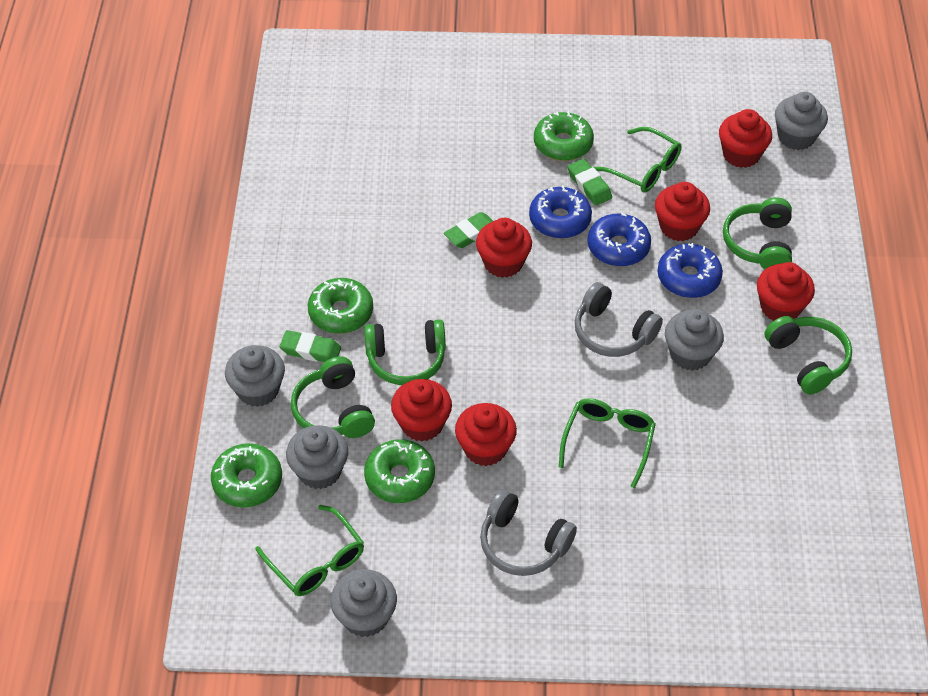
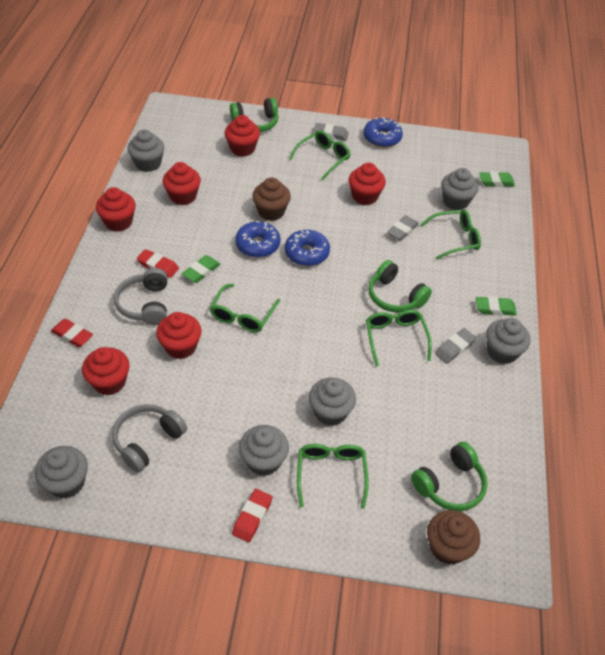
brown cupcake: 0 -> 2
green donut: 4 -> 0
green glasses: 3 -> 5
green headphones: 4 -> 3
grey cupcake: 5 -> 6
grey eraser: 0 -> 3
red eraser: 0 -> 3

